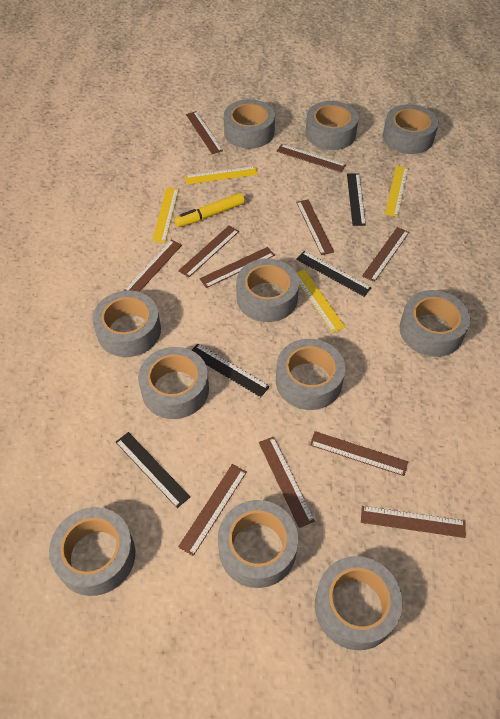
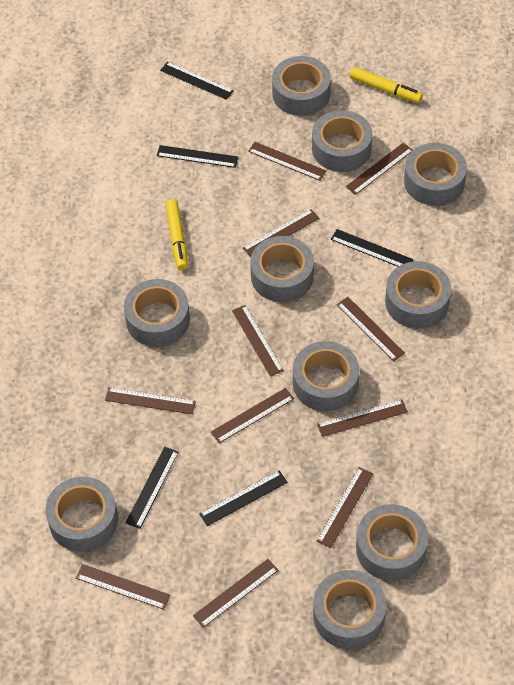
black ruler: 4 -> 5
grey tape: 11 -> 10
yellow marker: 1 -> 2
yellow ruler: 4 -> 0

